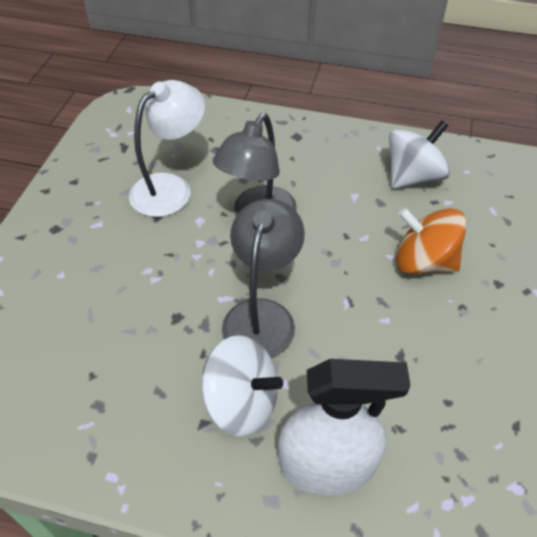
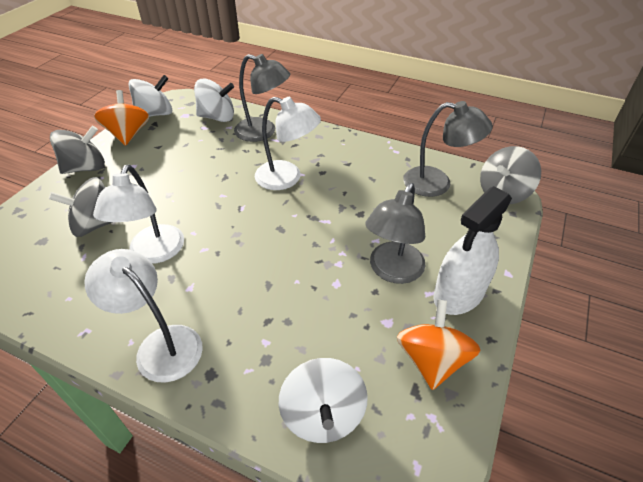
grey lamp: 2 -> 3
grey spinning top: 0 -> 3
orange spinning top: 1 -> 2
white lamp: 1 -> 3
white spinning top: 2 -> 3

